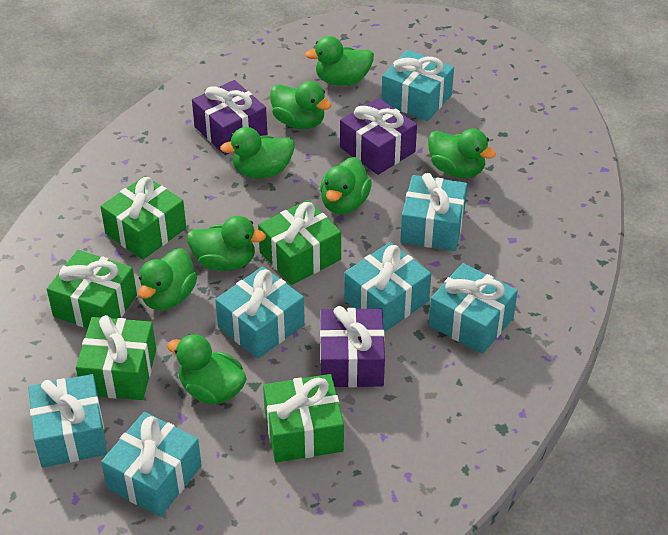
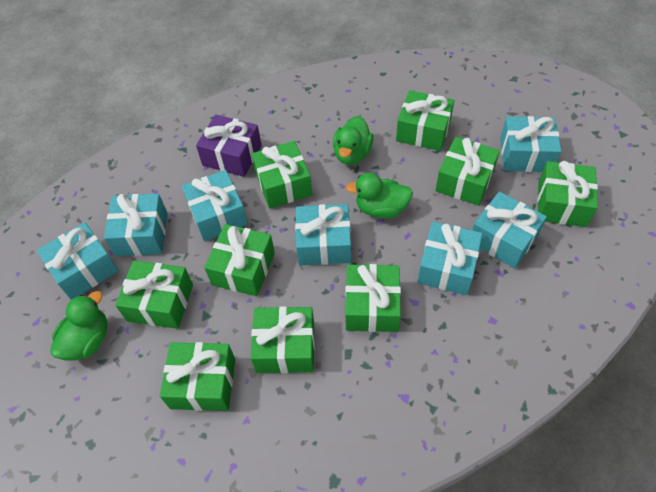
green duck: 8 -> 3
green gift: 5 -> 9
purple gift: 3 -> 1

